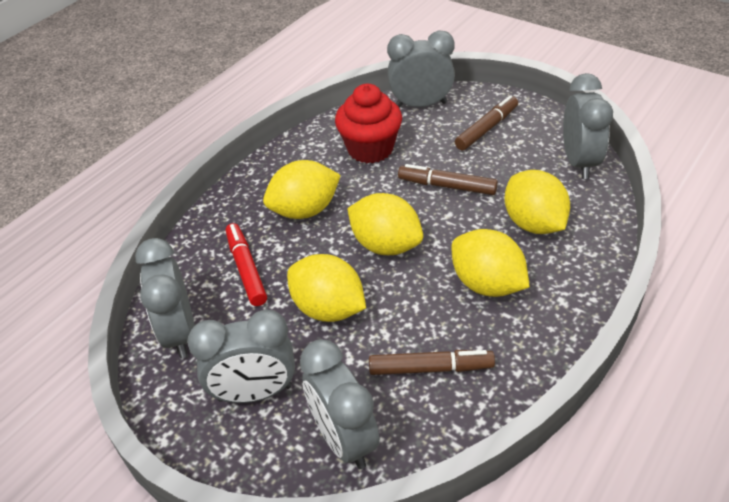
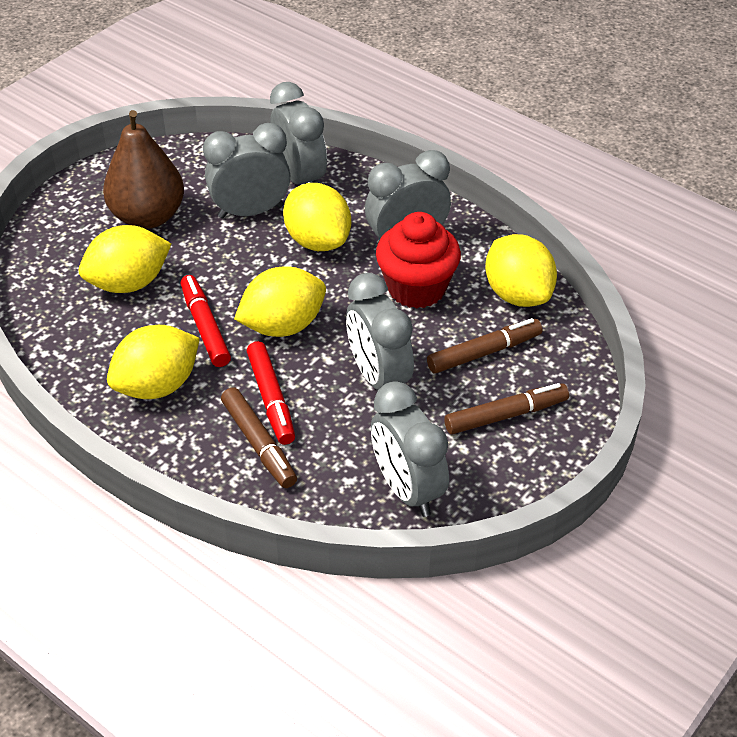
brown pear: 0 -> 1
red marker: 1 -> 2

